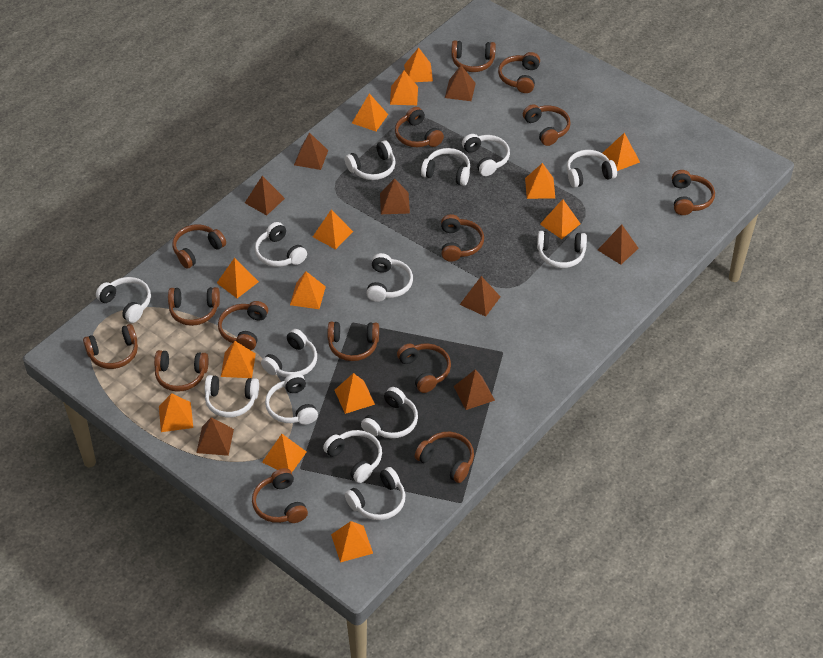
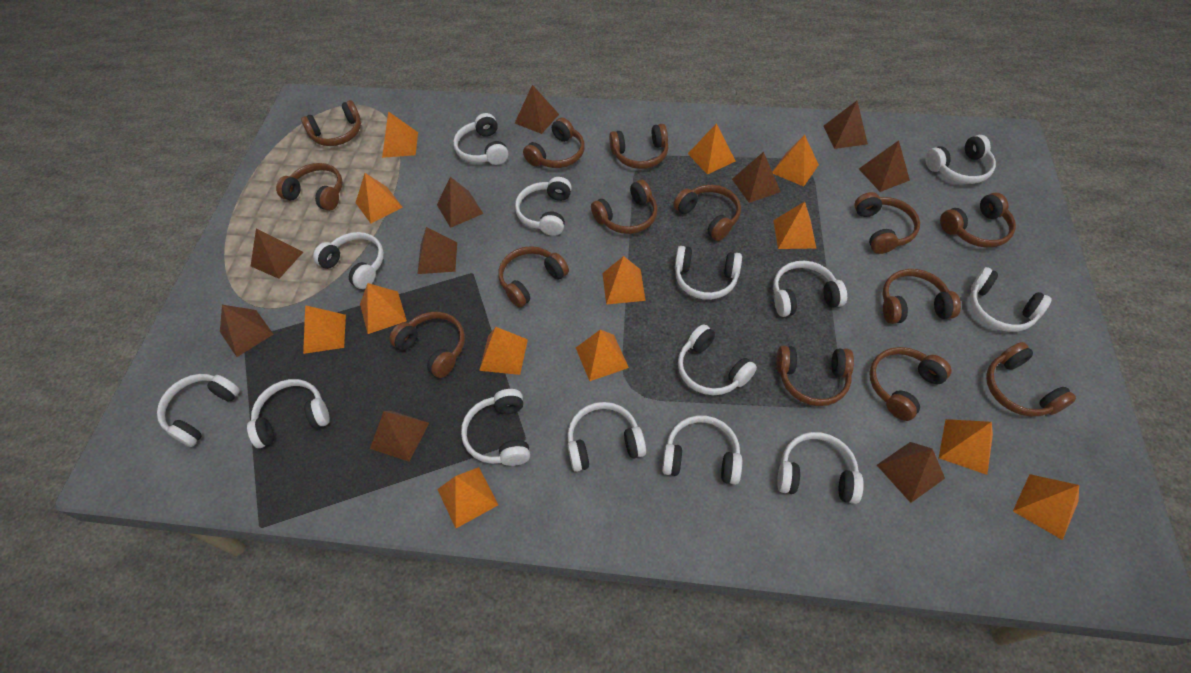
brown headphones: 15 -> 14
brown pyramid: 8 -> 10
orange pyramid: 14 -> 13

